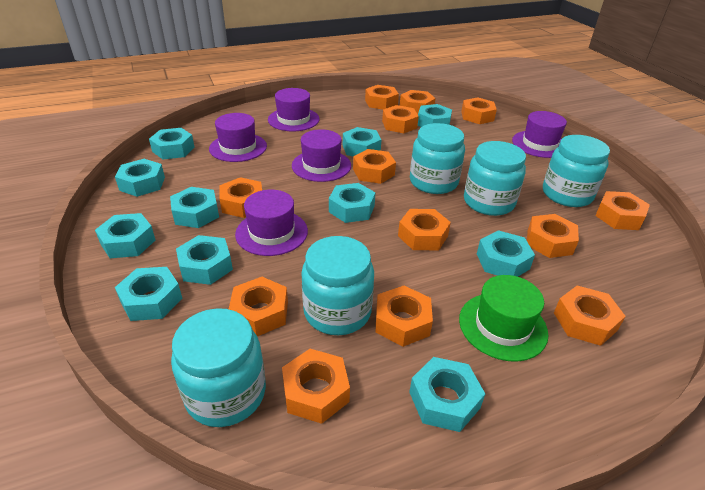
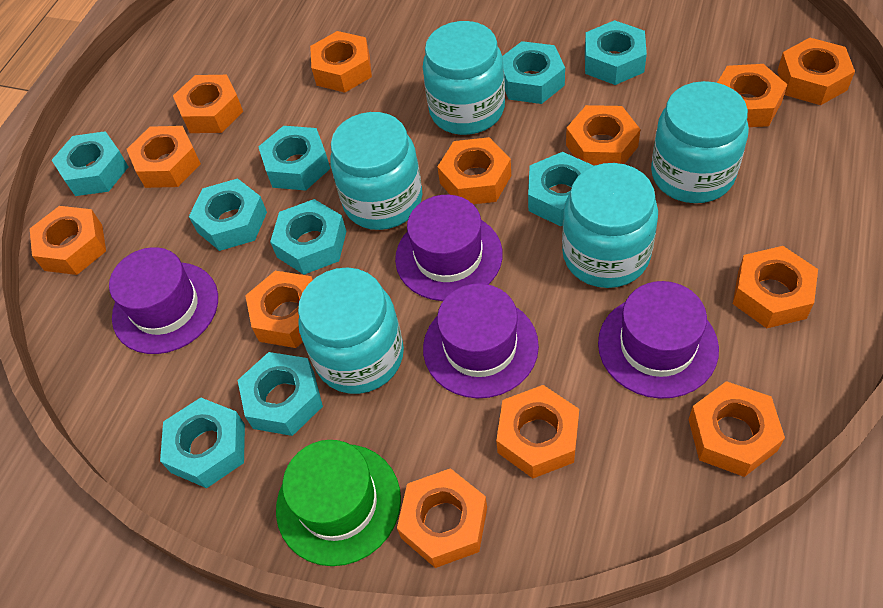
purple hat: 5 -> 4
turquoise nut: 11 -> 9

